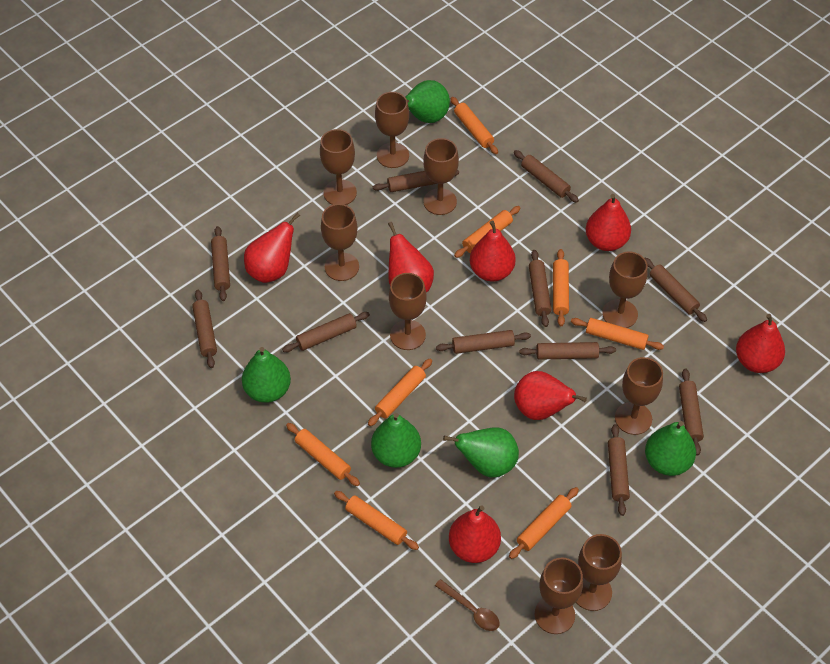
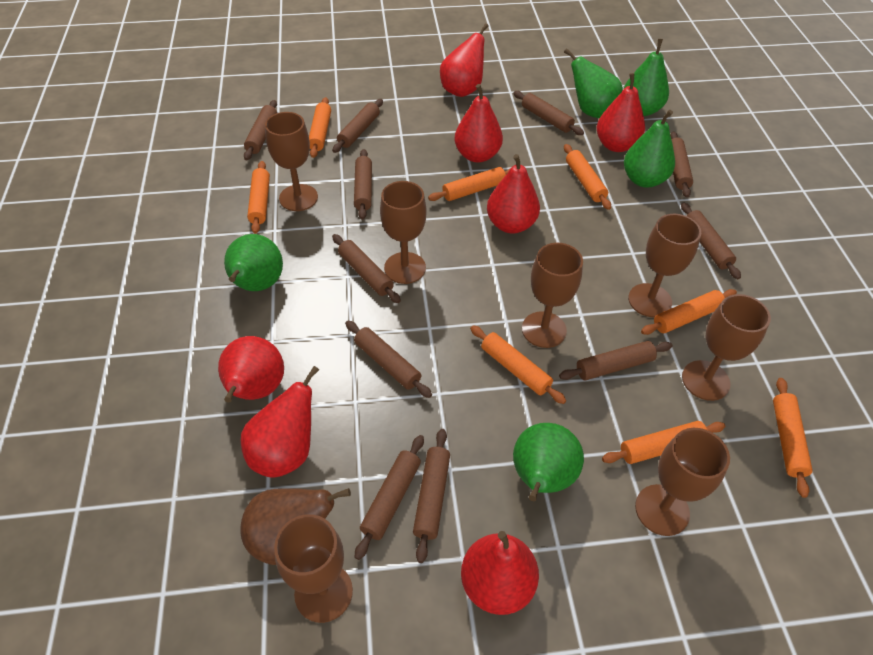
brown goblet: 9 -> 7
brown pear: 0 -> 1
brown spoon: 1 -> 0

